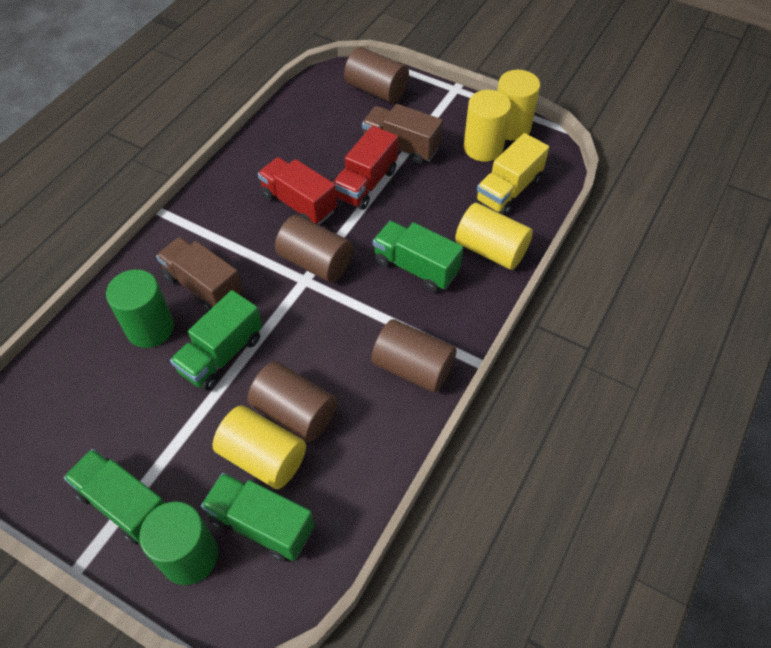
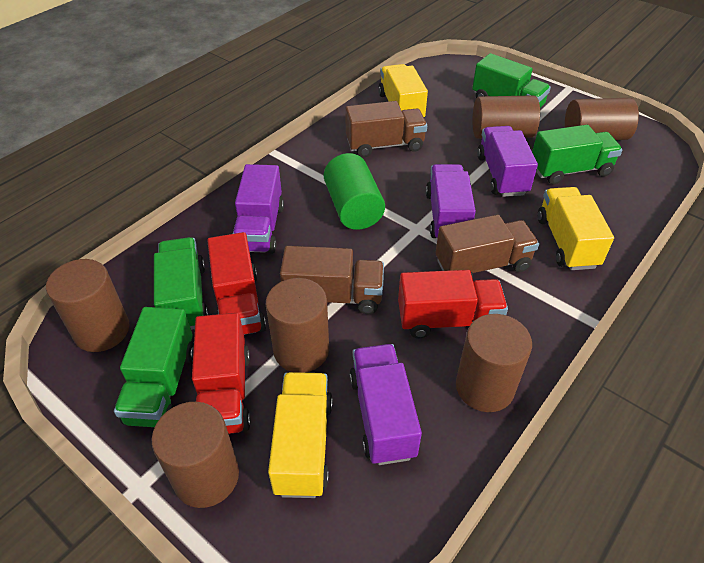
brown cylinder: 4 -> 6
brown truck: 2 -> 3
green cylinder: 2 -> 1
purple truck: 0 -> 4
red truck: 2 -> 3
yellow cylinder: 4 -> 0
yellow truck: 1 -> 3

